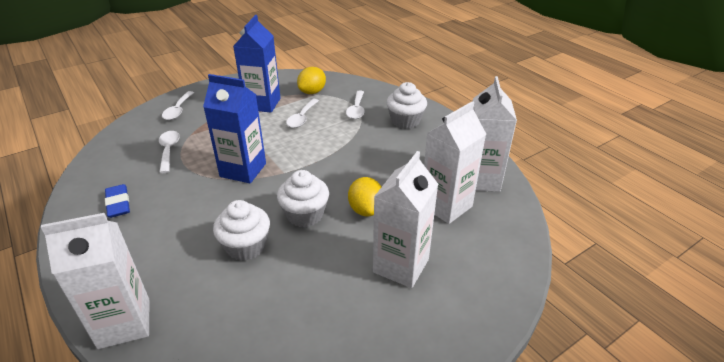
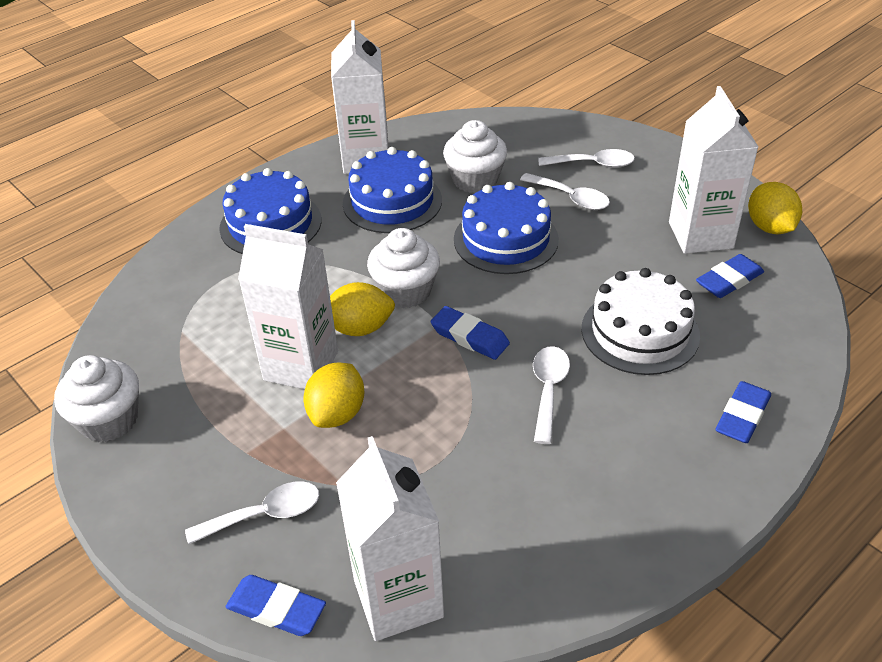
blue cake: 0 -> 3
blue carton: 2 -> 0
blue eraser: 1 -> 4
white cake: 0 -> 1
yellow lemon: 2 -> 3

